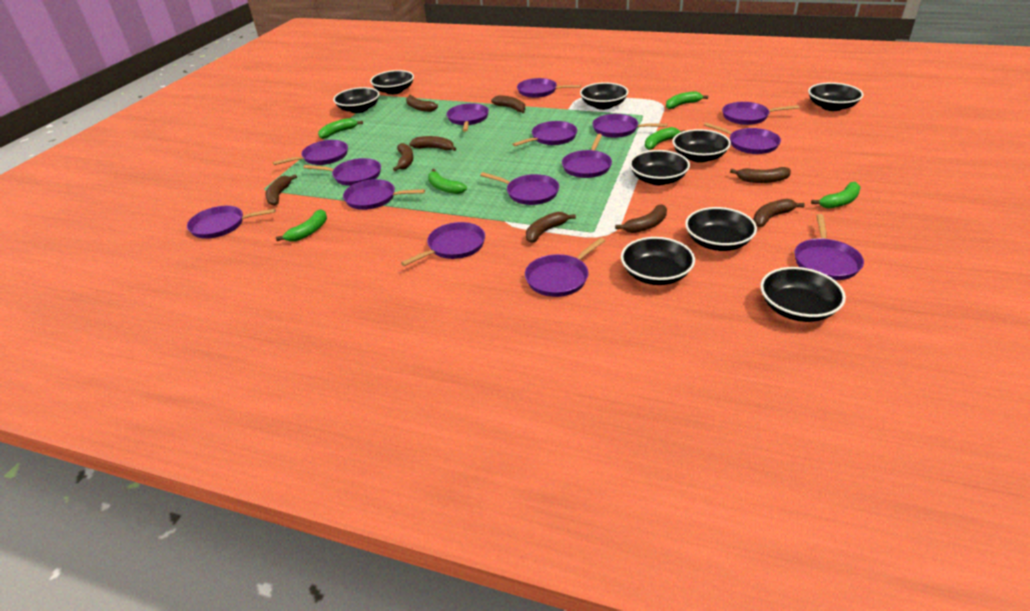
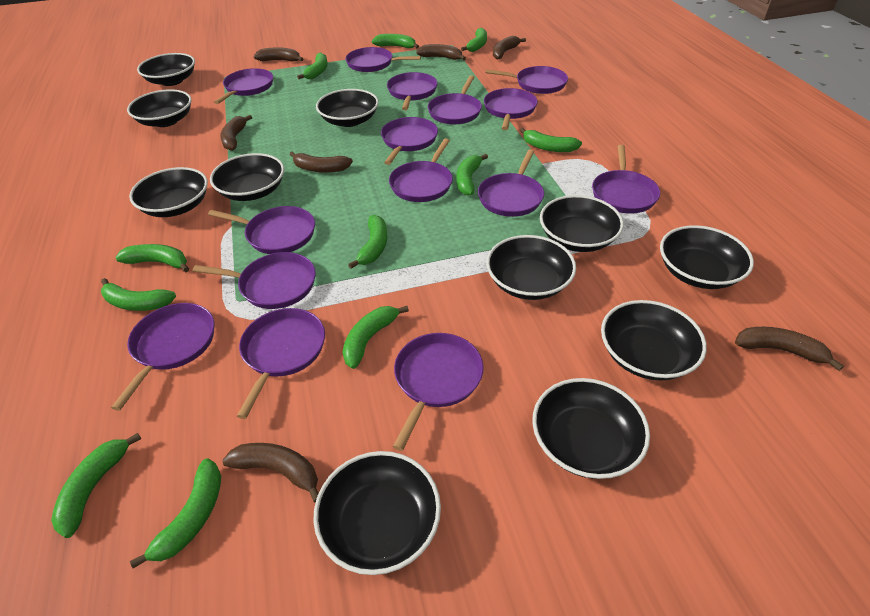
black bowl: 9 -> 11
brown banana: 9 -> 7
green banana: 6 -> 11

